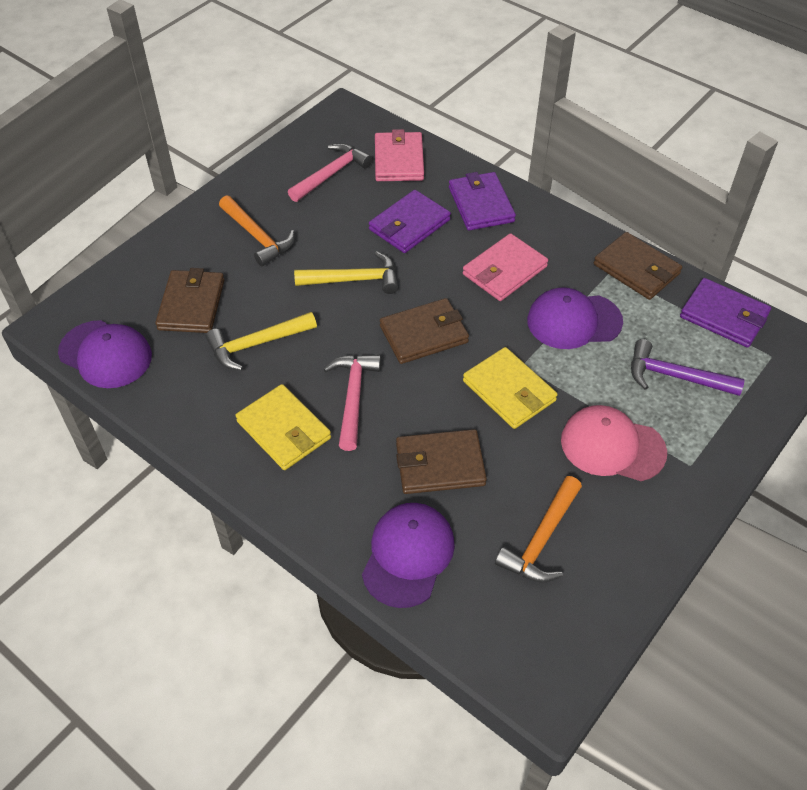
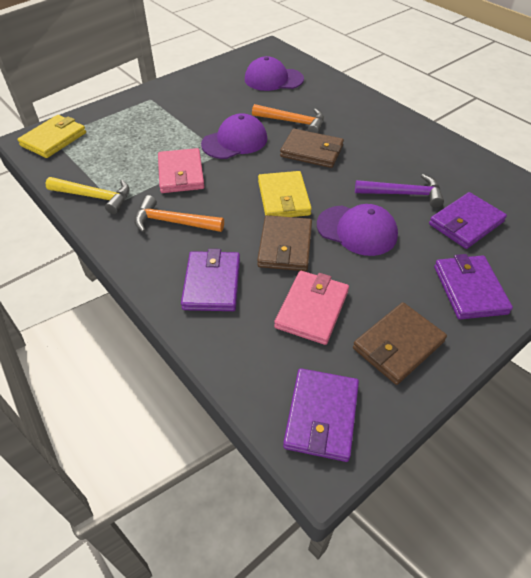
brown wallet: 4 -> 3
pink cap: 1 -> 0
pink hammer: 2 -> 0
purple wallet: 3 -> 4
yellow hammer: 2 -> 1

